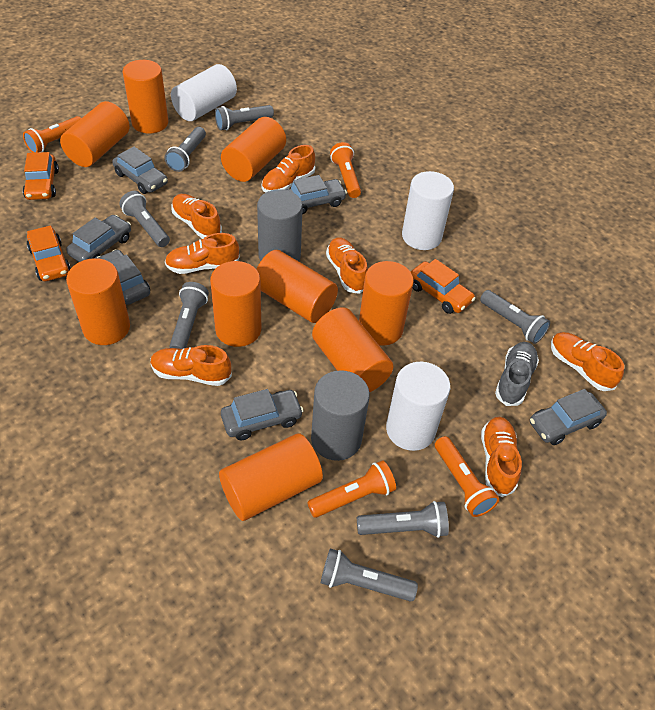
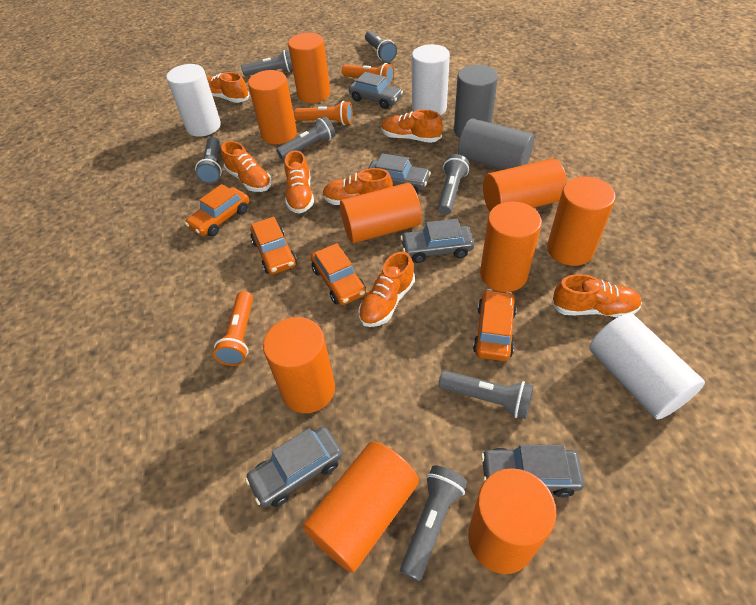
grey car: 6 -> 5
grey shoe: 1 -> 0
orange car: 3 -> 4
orange flashlight: 4 -> 3

